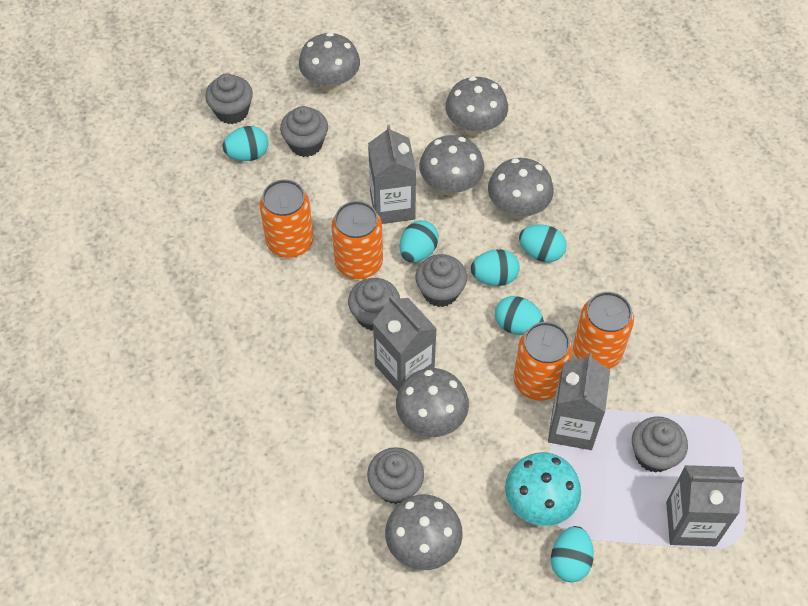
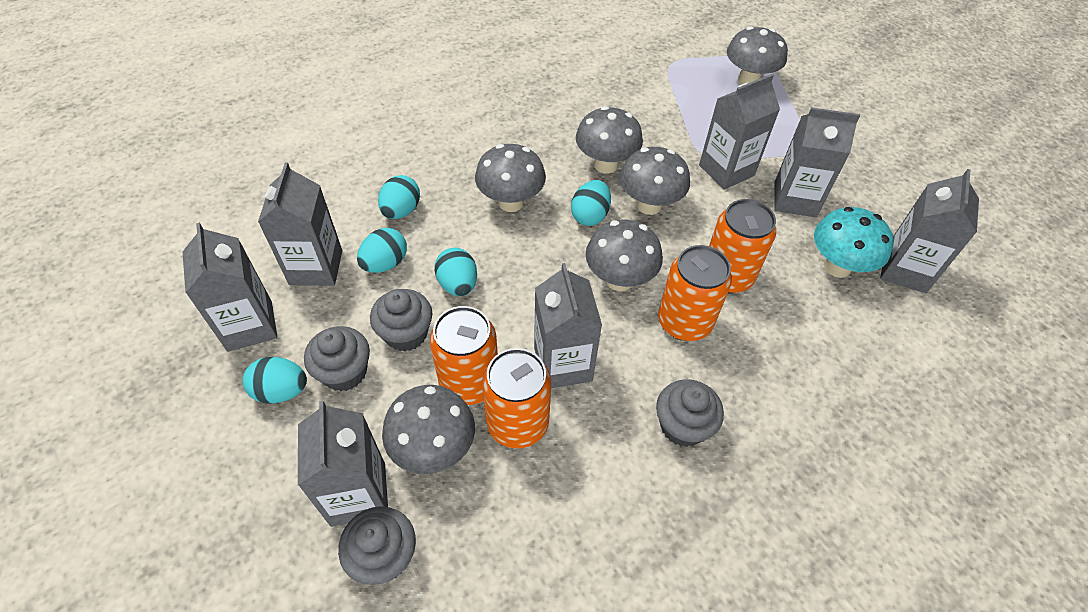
grey carton: 4 -> 7
grey cupcake: 6 -> 4
turquoise egg: 6 -> 5

